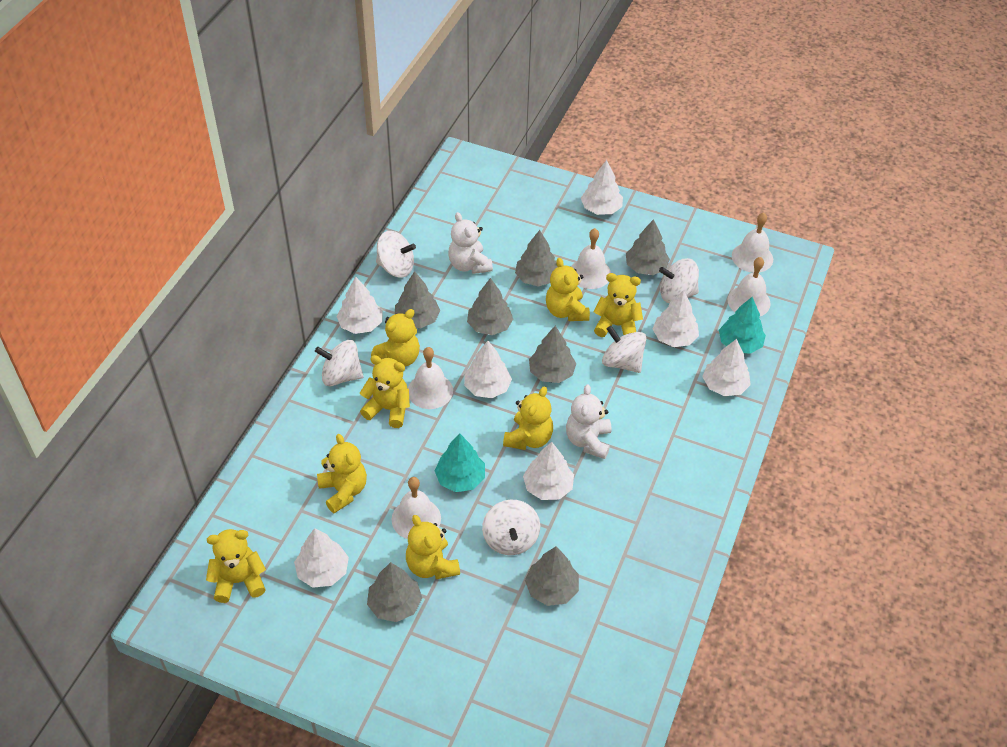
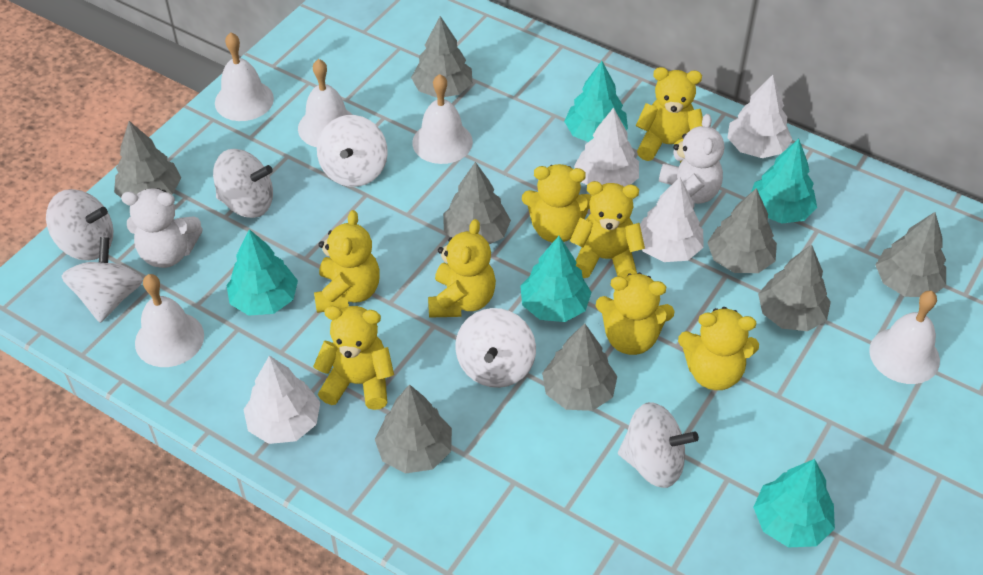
grey tree: 7 -> 8
turquoise tree: 2 -> 5
white spinning top: 5 -> 6
white tree: 7 -> 4

